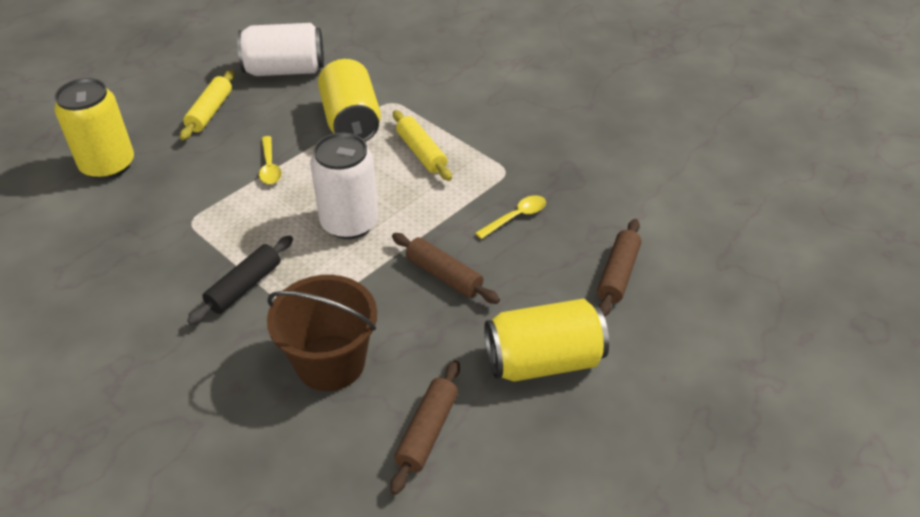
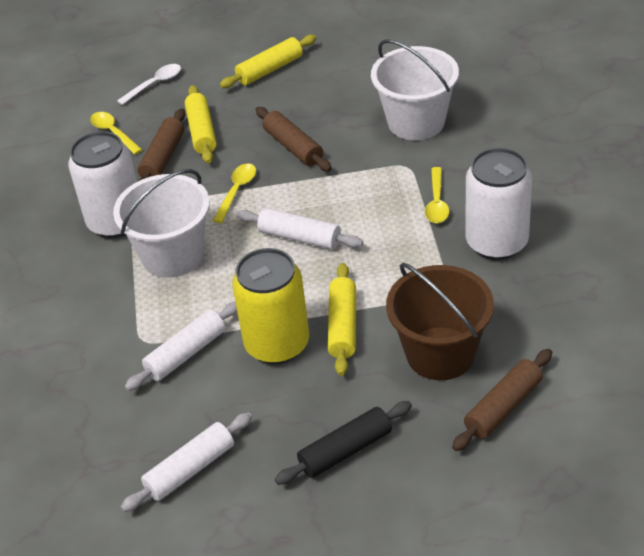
white bucket: 0 -> 2
white rolling pin: 0 -> 3
white spoon: 0 -> 1
yellow can: 3 -> 1
yellow rolling pin: 2 -> 3
yellow spoon: 2 -> 3

